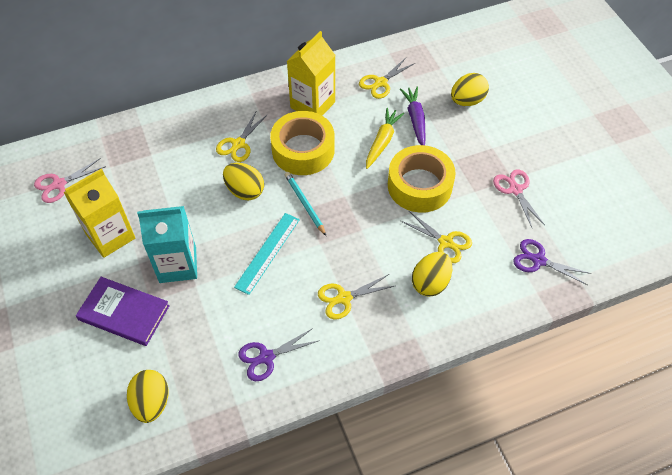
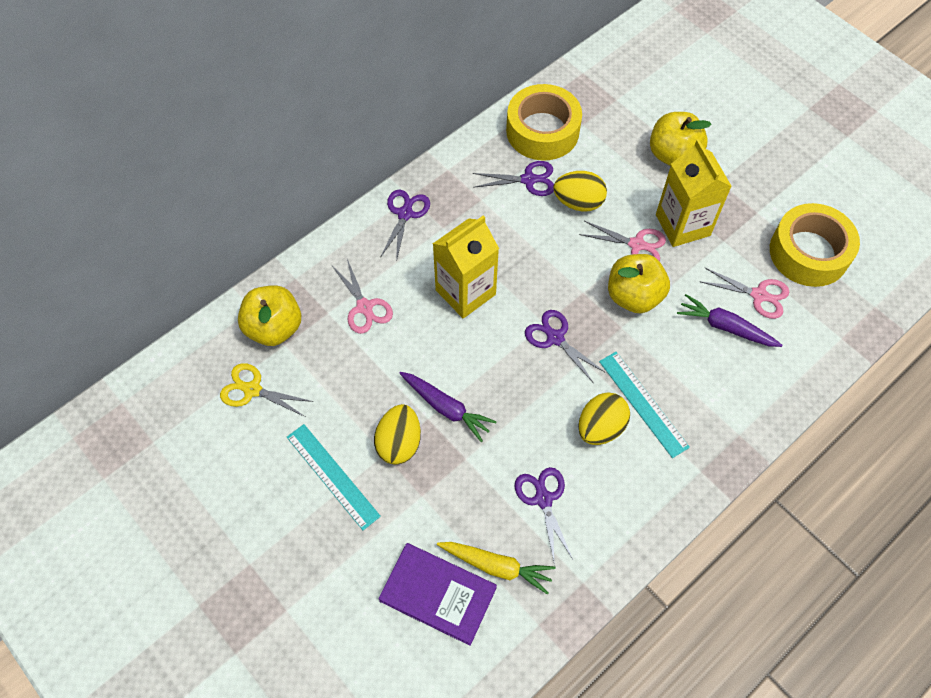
pink scissors: 2 -> 3
purple carrot: 1 -> 2
purple scissors: 2 -> 4
turquoise carton: 1 -> 0
turquoise pencil: 1 -> 0
turquoise ruler: 1 -> 2
yellow apple: 0 -> 3
yellow egg: 4 -> 3
yellow scissors: 4 -> 1

